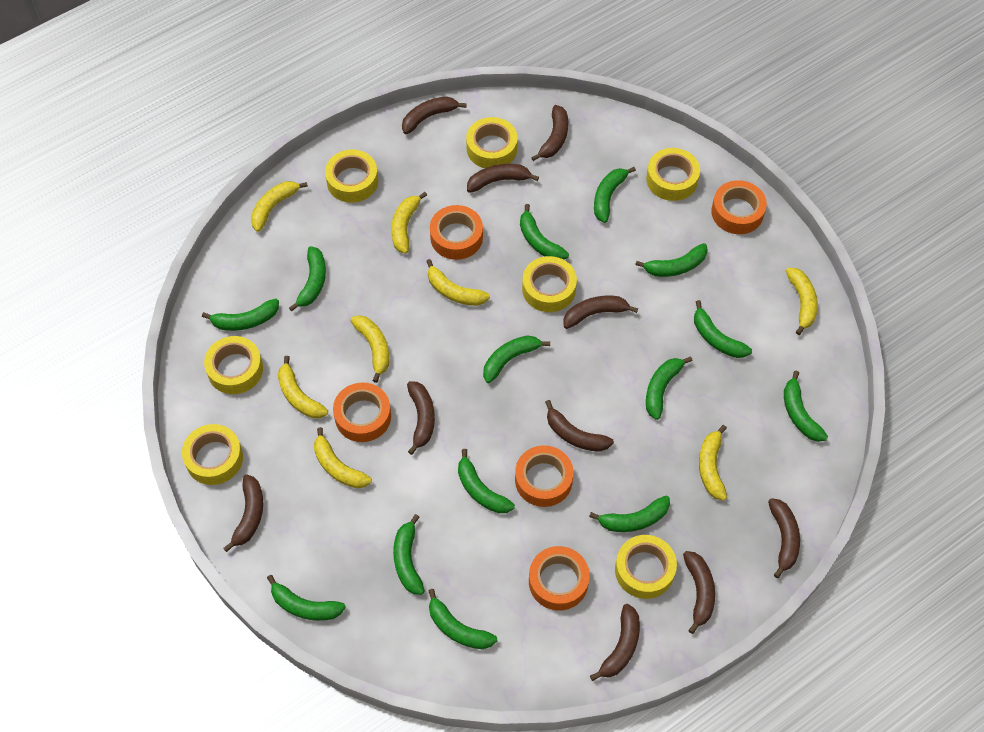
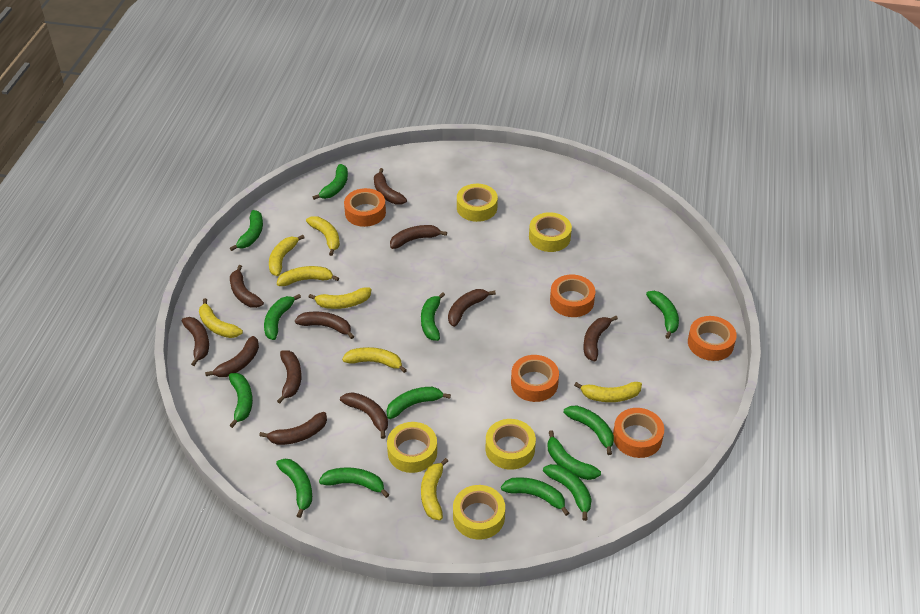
brown banana: 10 -> 11
green banana: 14 -> 13
yellow tape: 7 -> 5

